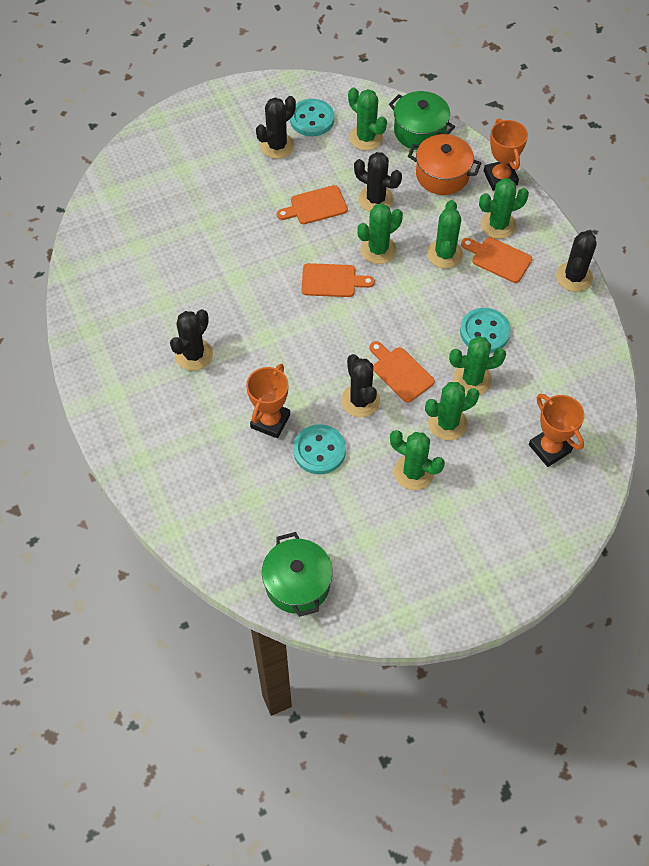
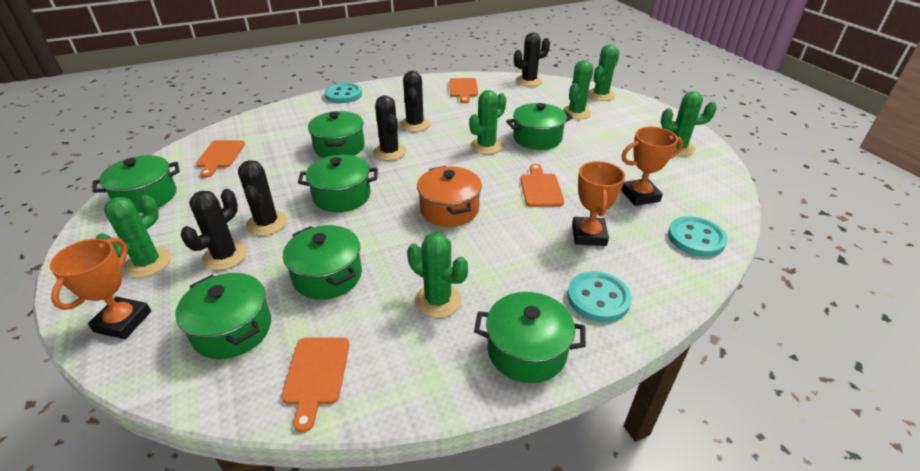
green cactus: 7 -> 6
green pot: 2 -> 7

